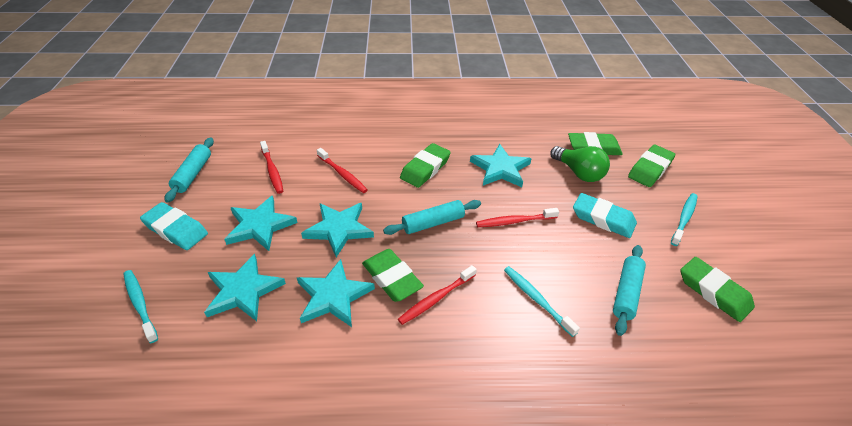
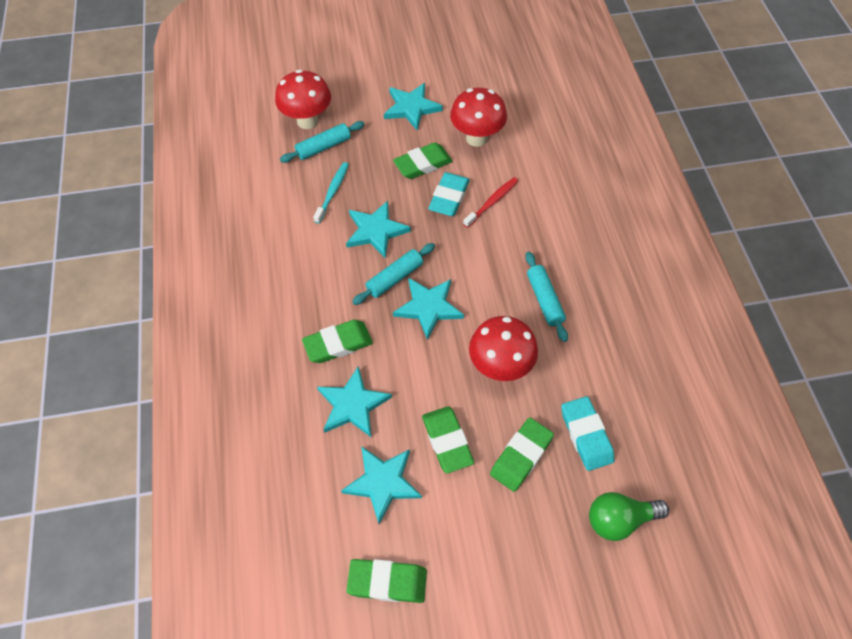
red mushroom: 0 -> 3
red toothbrush: 4 -> 1
turquoise toothbrush: 3 -> 1

